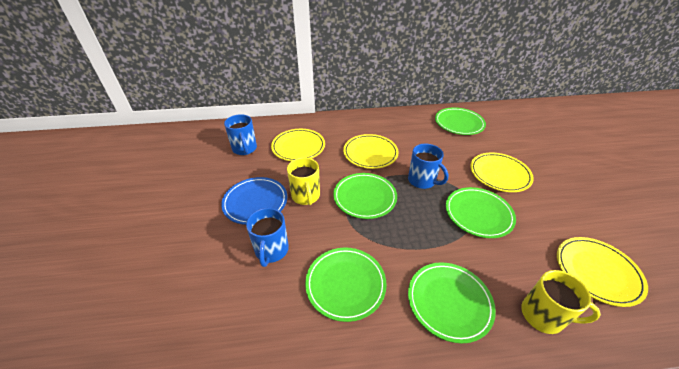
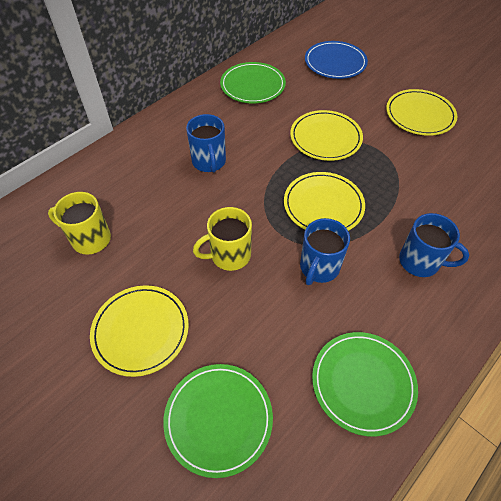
green plate: 5 -> 3

